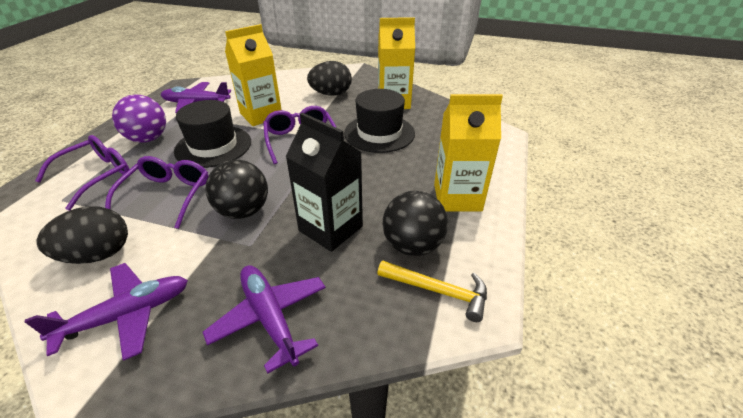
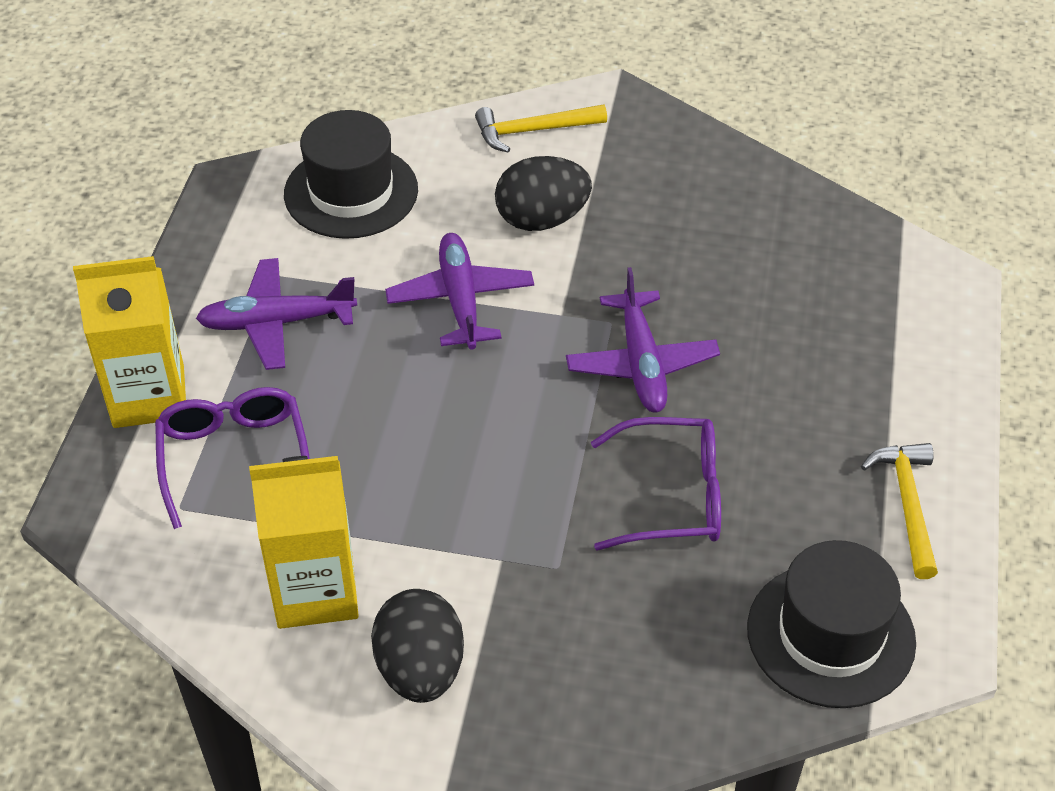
black ball: 2 -> 0
black carton: 1 -> 0
purple ball: 1 -> 0
purple glasses: 3 -> 2
yellow carton: 3 -> 2
yellow hammer: 1 -> 2

